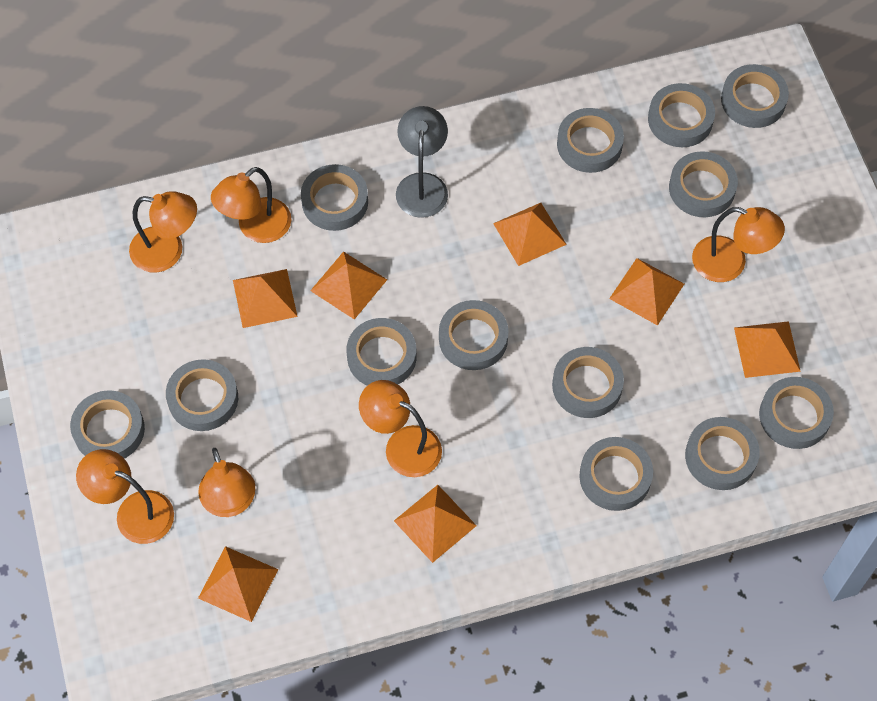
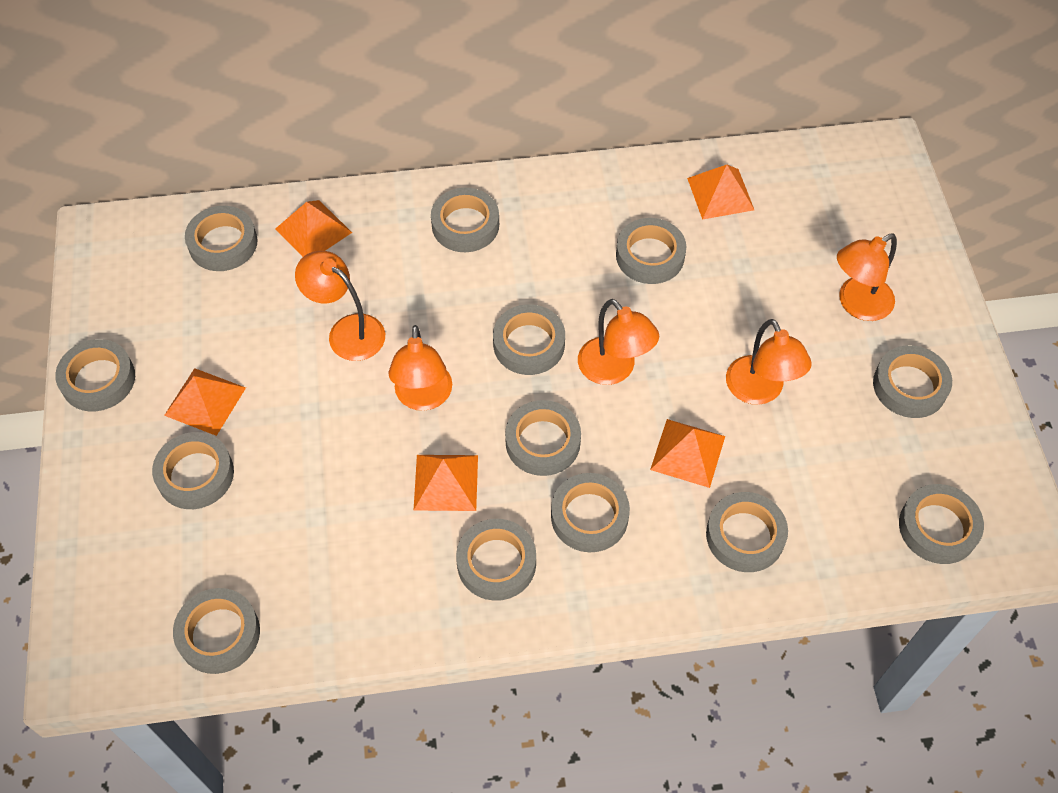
grey lamp: 1 -> 0
orange lamp: 6 -> 5
orange pyramid: 7 -> 5

